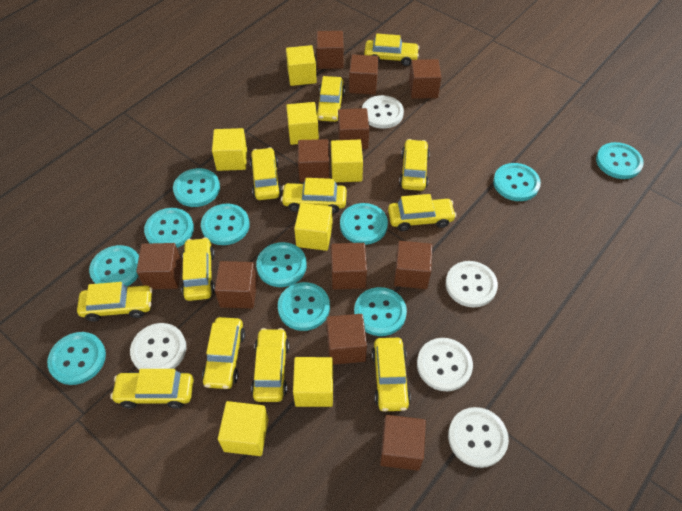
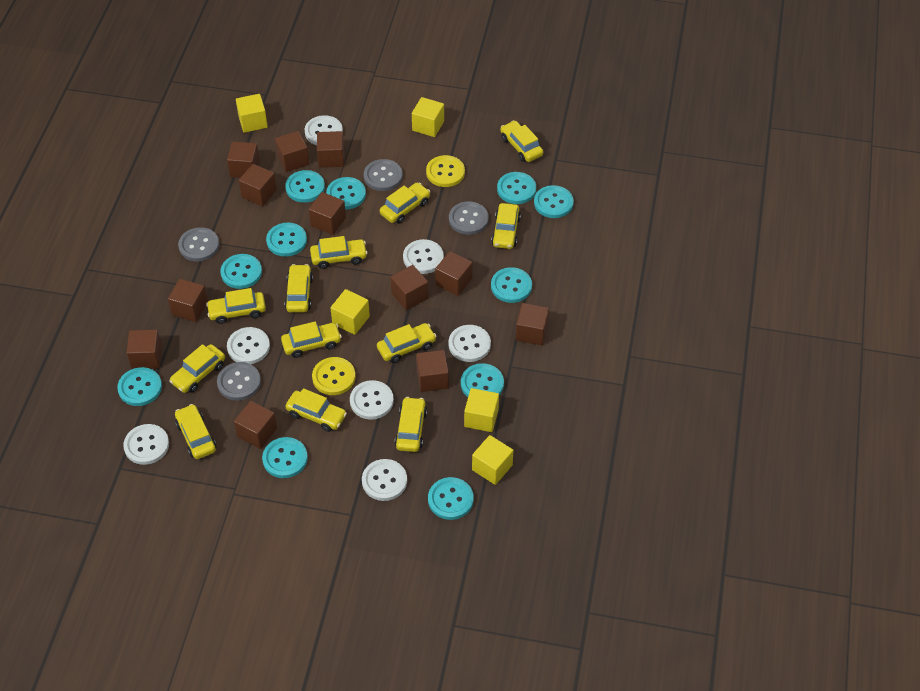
brown cube: 11 -> 12
grey button: 0 -> 4
white button: 5 -> 7
yellow button: 0 -> 2
yellow cube: 7 -> 5

